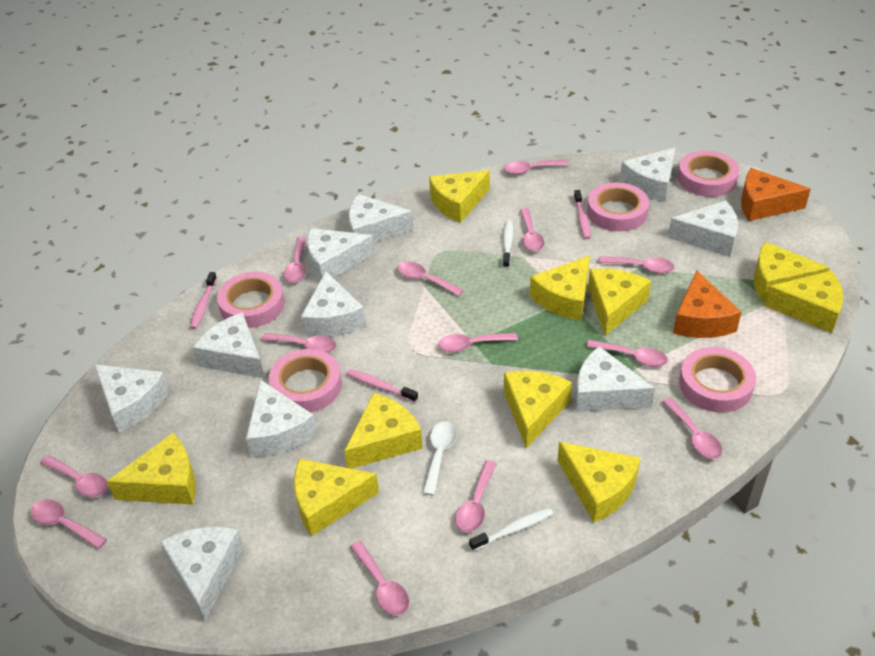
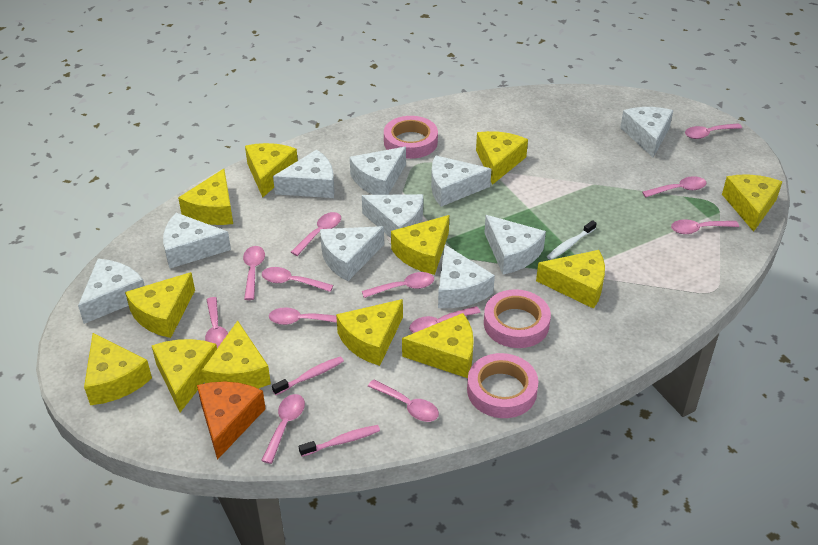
orange cheese: 2 -> 1
pink spoon: 13 -> 12
pink tape: 5 -> 3
pink toothbrush: 3 -> 2
white spoon: 1 -> 0
white toothbrush: 2 -> 1
yellow cheese: 10 -> 12

